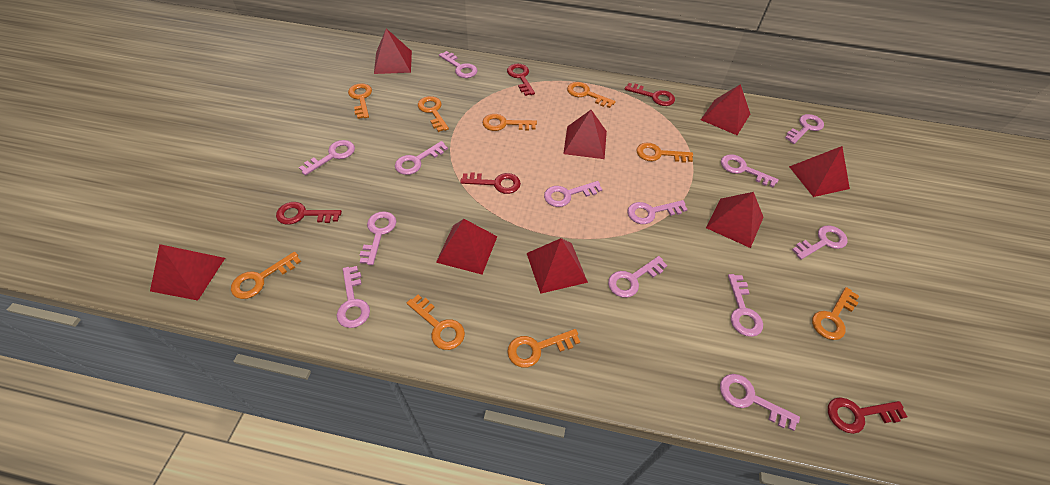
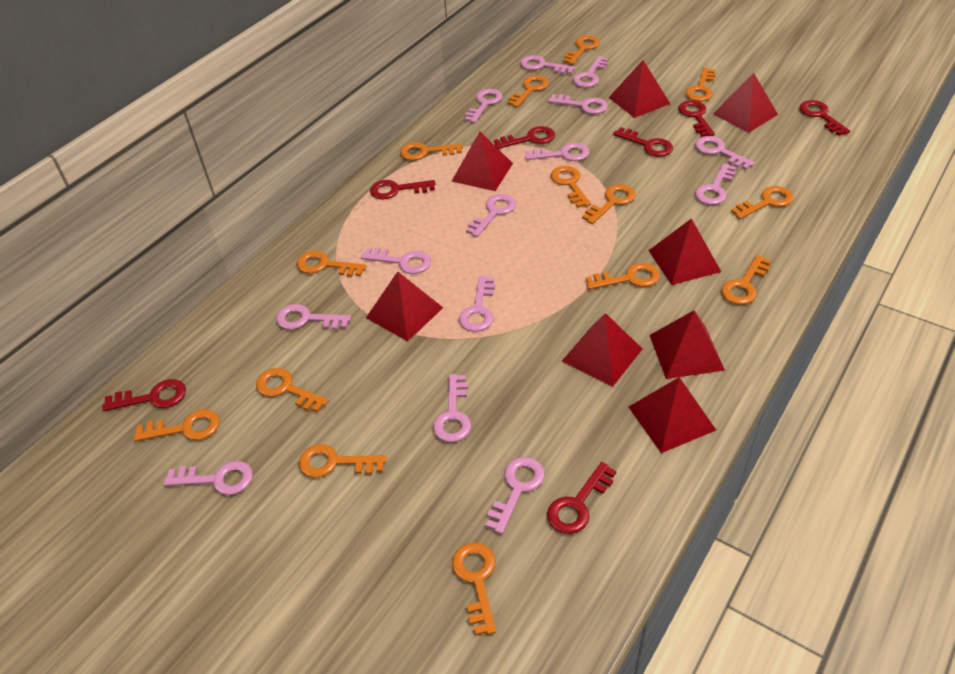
orange key: 9 -> 14
pink key: 13 -> 14
red key: 5 -> 7

